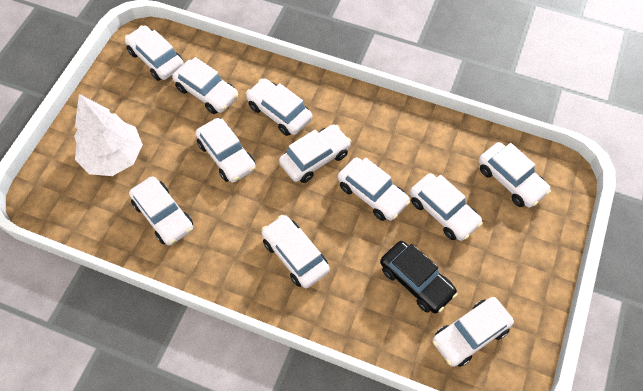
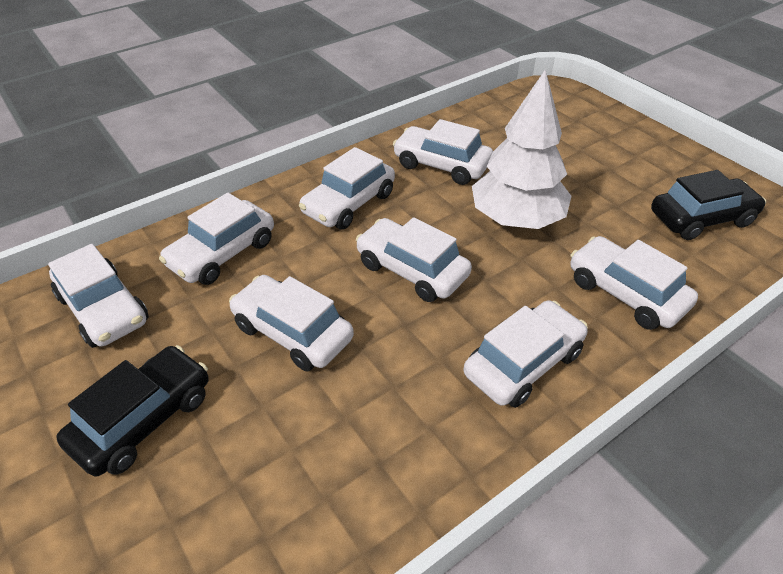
black car: 1 -> 2
white car: 11 -> 8

